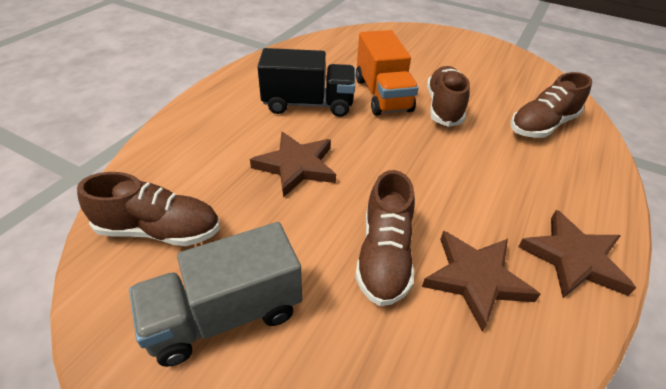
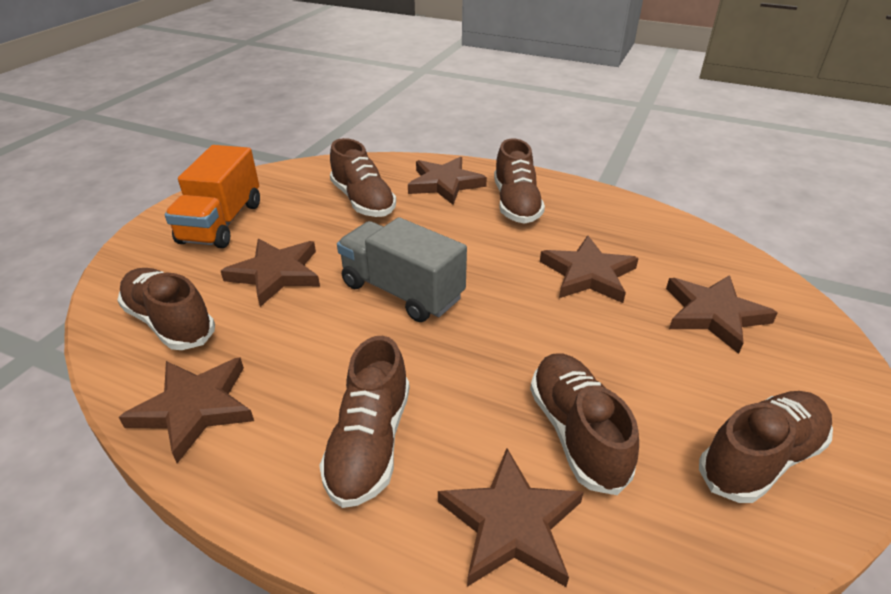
black truck: 1 -> 0
brown shoe: 4 -> 6
brown star: 3 -> 6

